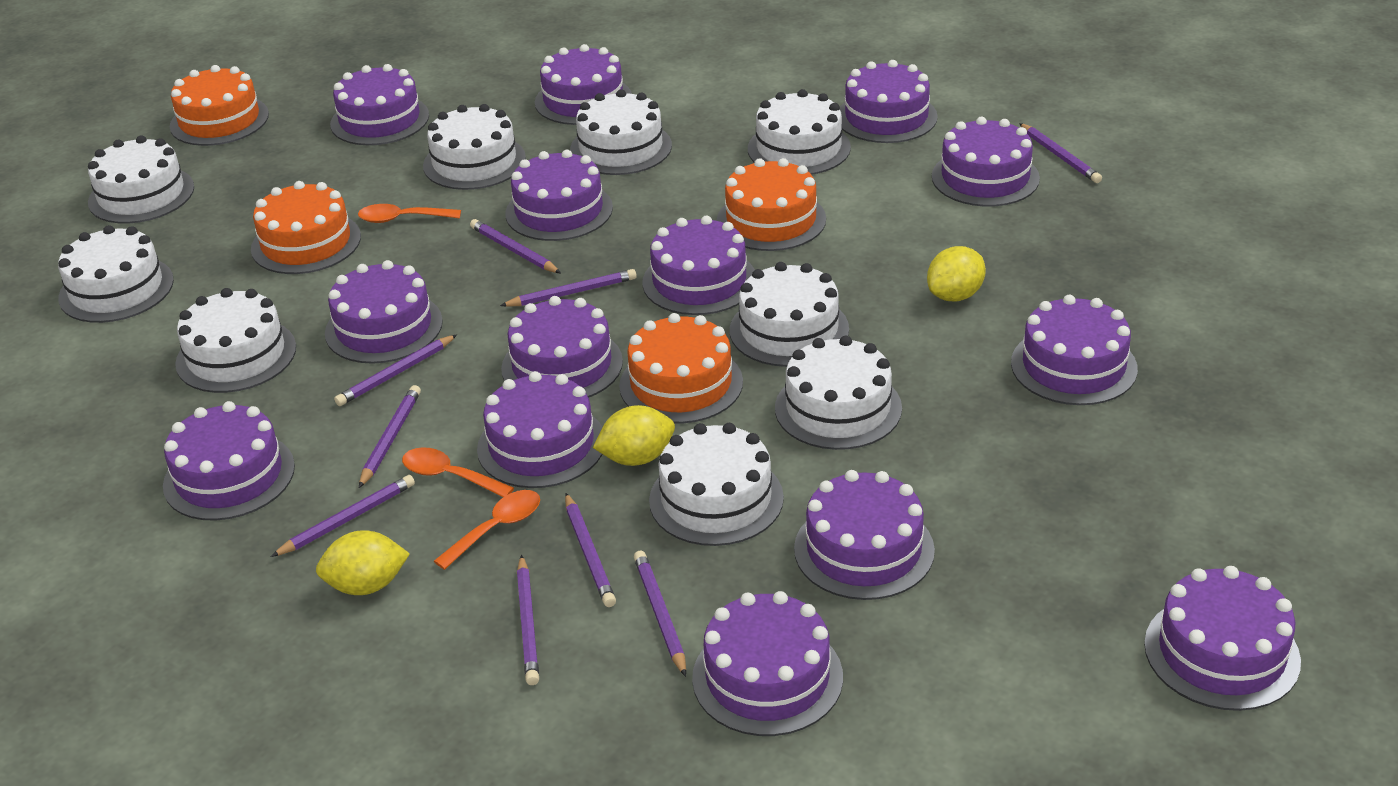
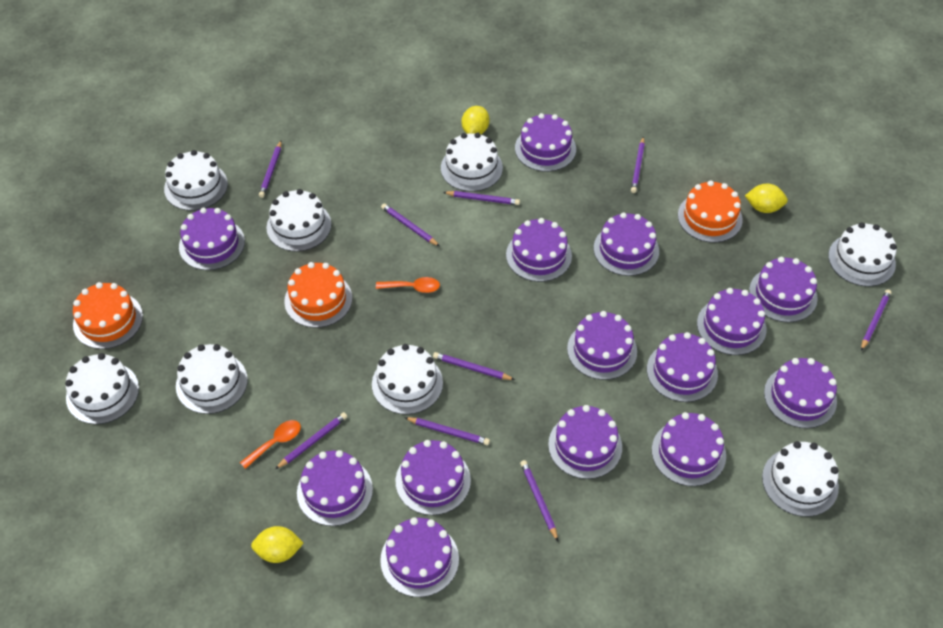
orange cake: 4 -> 3
orange spoon: 3 -> 2
white cake: 9 -> 8

